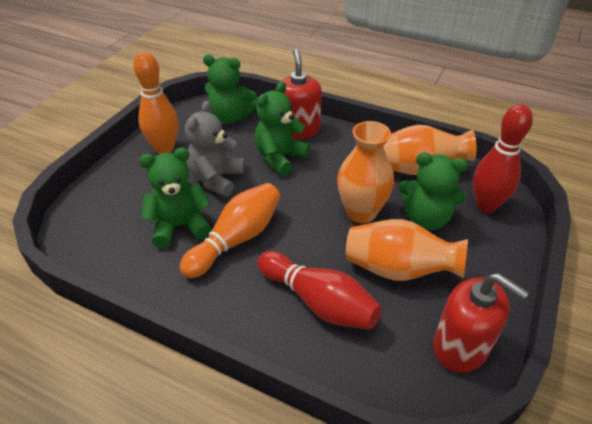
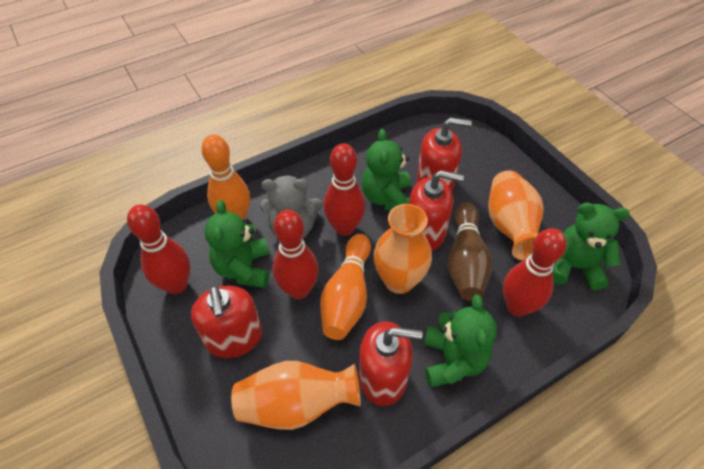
brown bowling pin: 0 -> 1
red bowling pin: 2 -> 4
red soap dispenser: 2 -> 4

